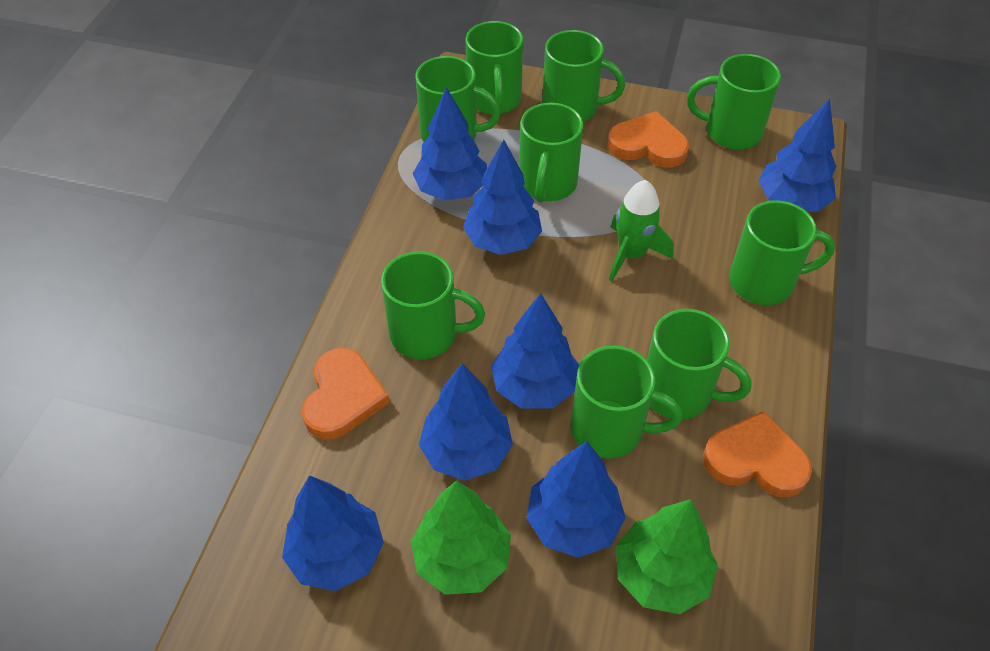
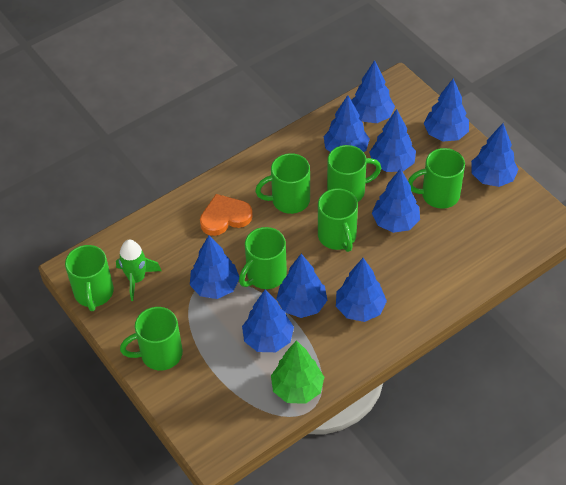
blue tree: 7 -> 10
green mug: 9 -> 7
green tree: 2 -> 1
orange heart: 3 -> 1

